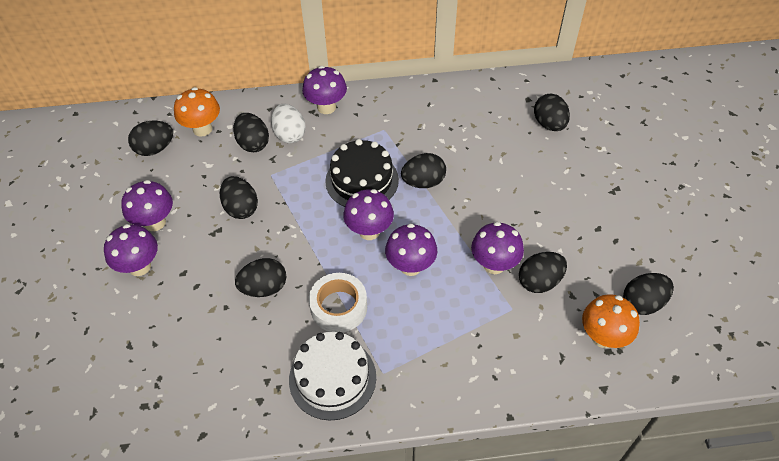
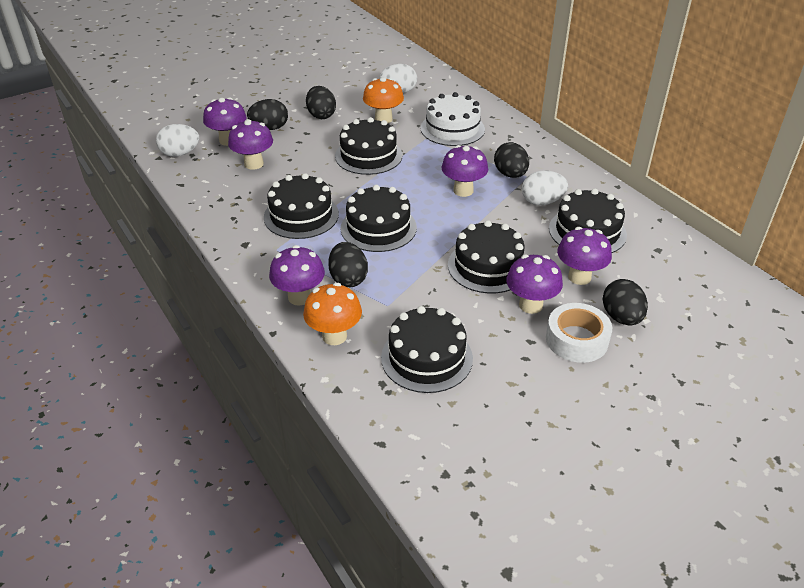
black cake: 1 -> 6
black egg: 8 -> 5
white egg: 1 -> 3

